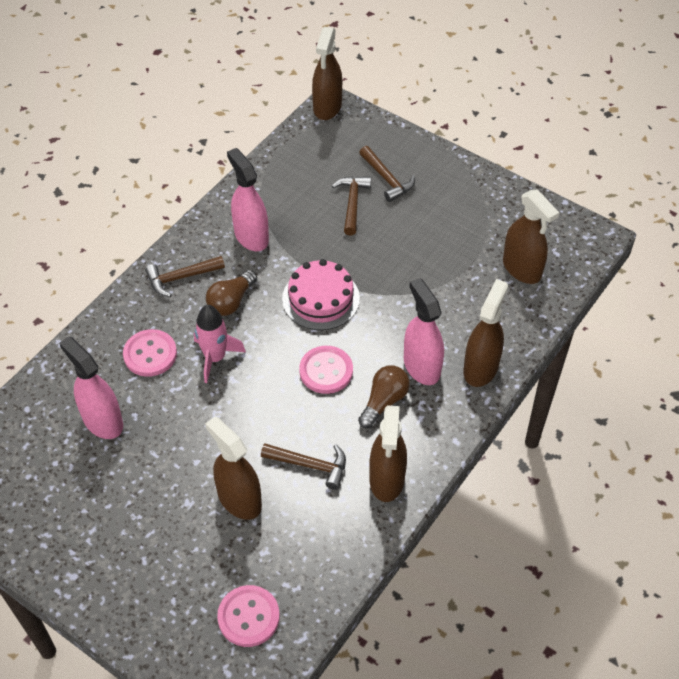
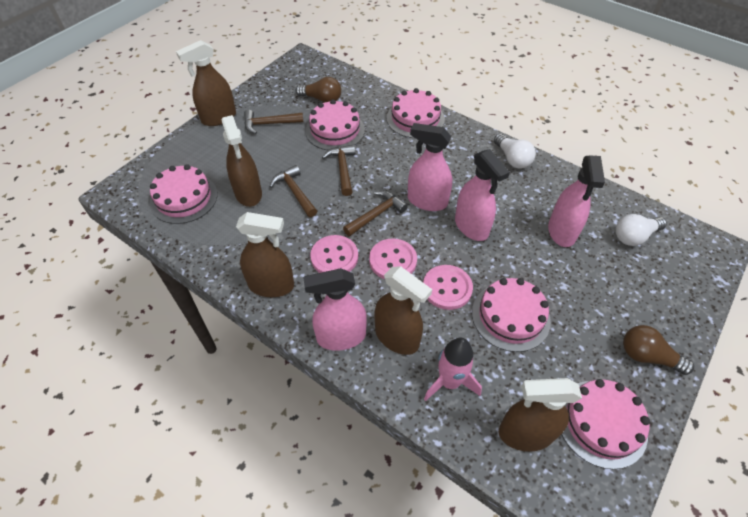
pink cake: 1 -> 5
pink spray bottle: 3 -> 4
white light bulb: 0 -> 2

